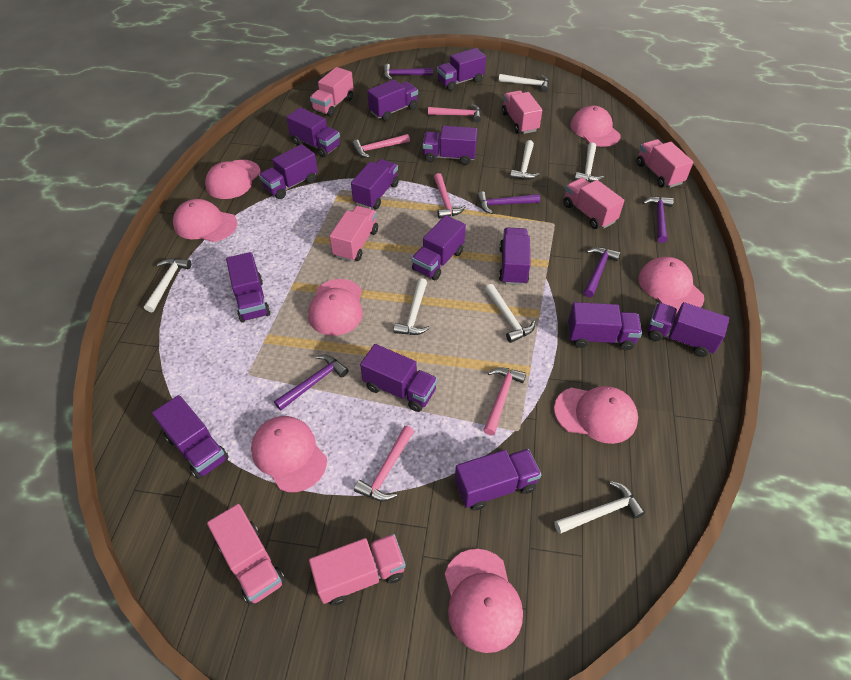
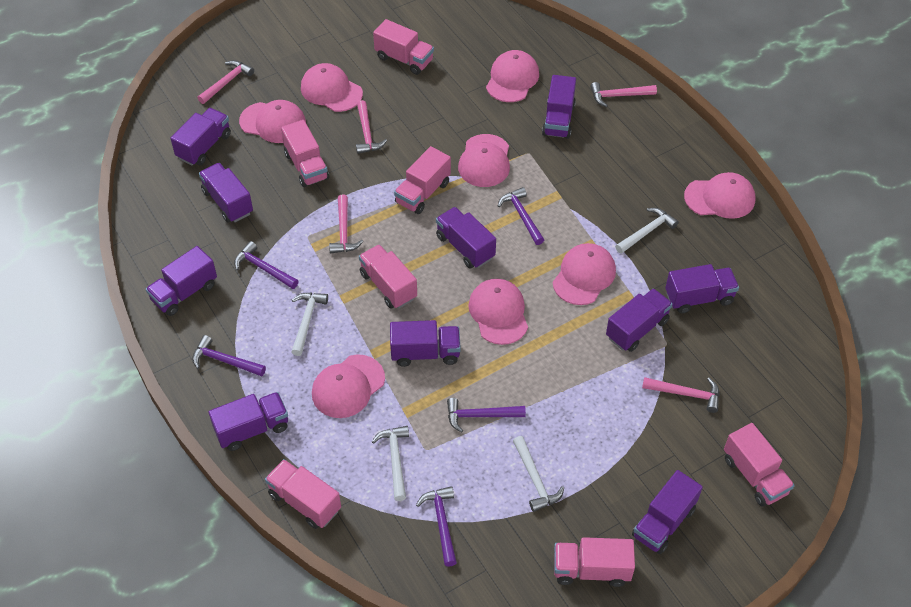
purple truck: 14 -> 10
white hammer: 7 -> 4

